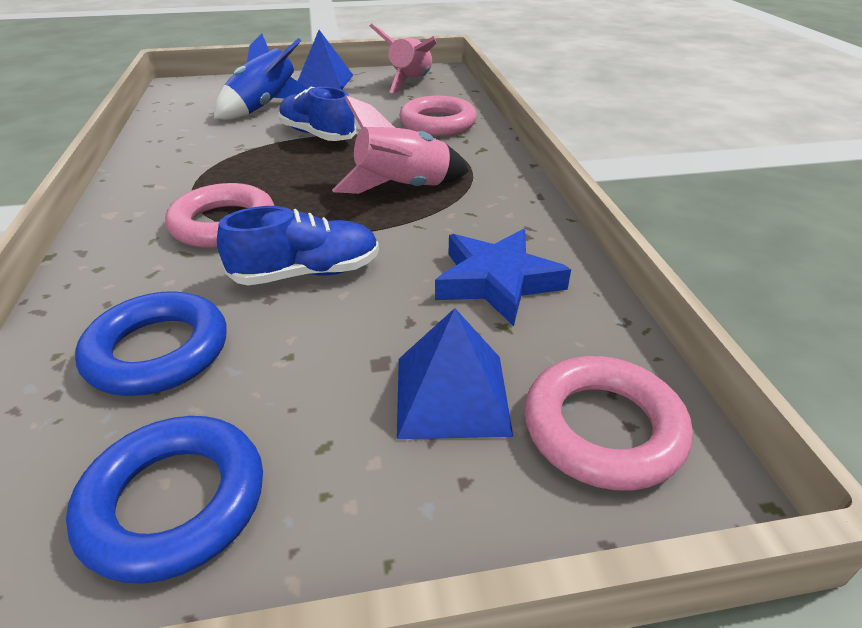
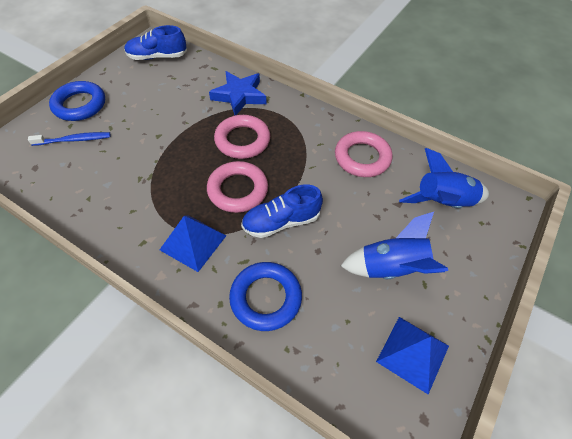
blue rocket: 1 -> 2
blue toothbrush: 0 -> 1
pink rocket: 2 -> 0

